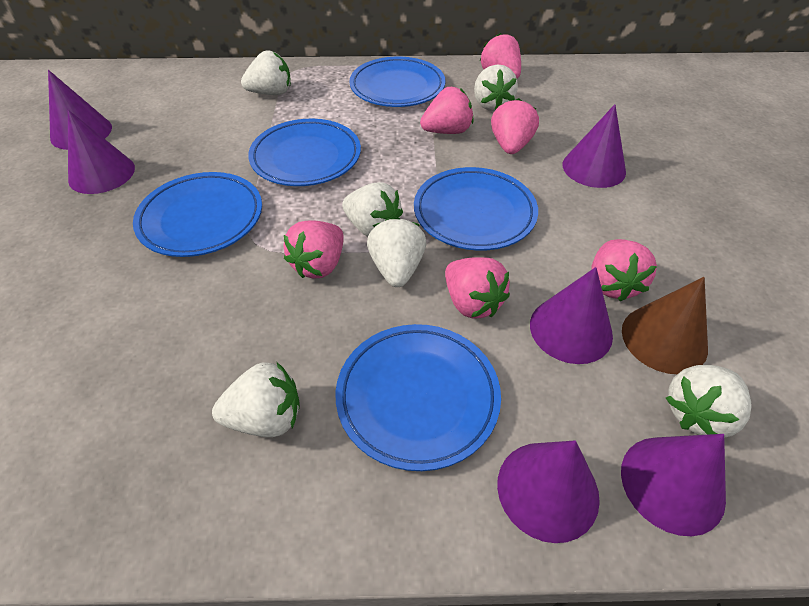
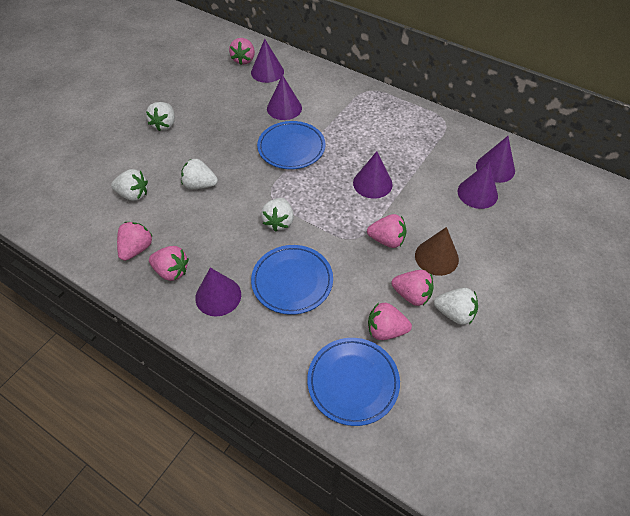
blue plate: 5 -> 3
white strawberry: 6 -> 5

